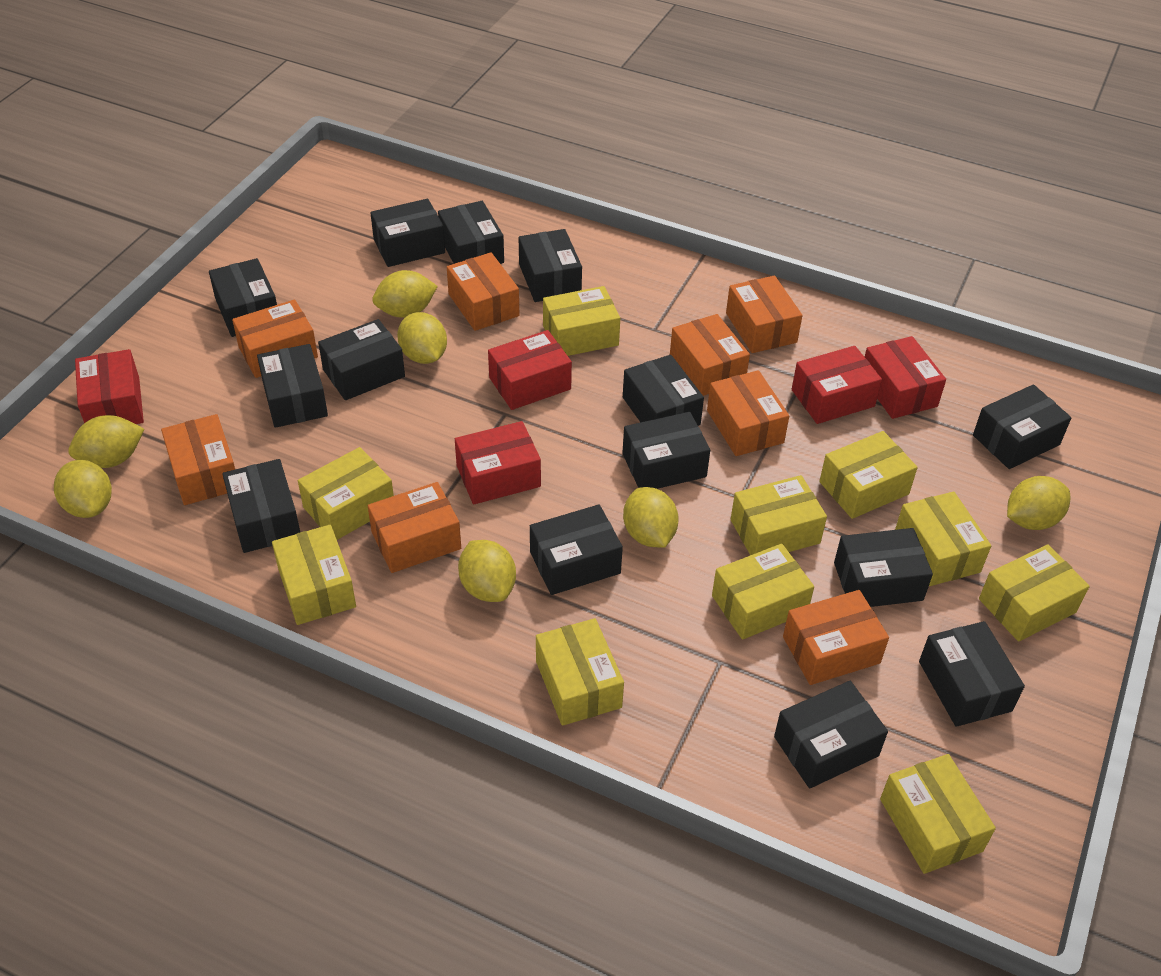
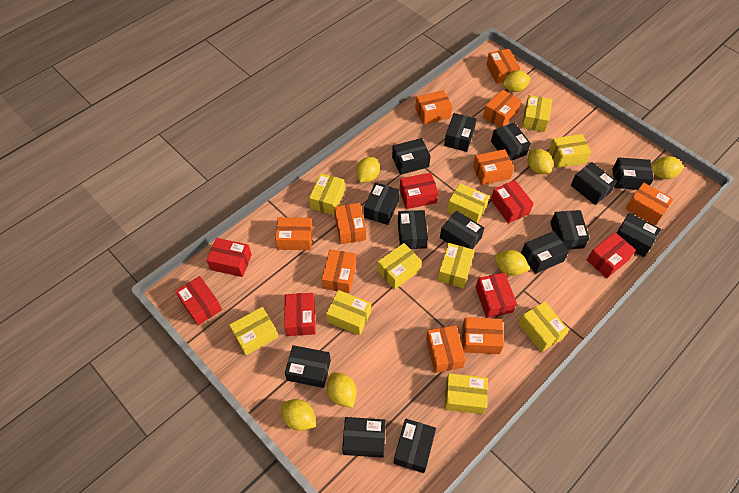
orange box: 8 -> 10
red box: 5 -> 7

